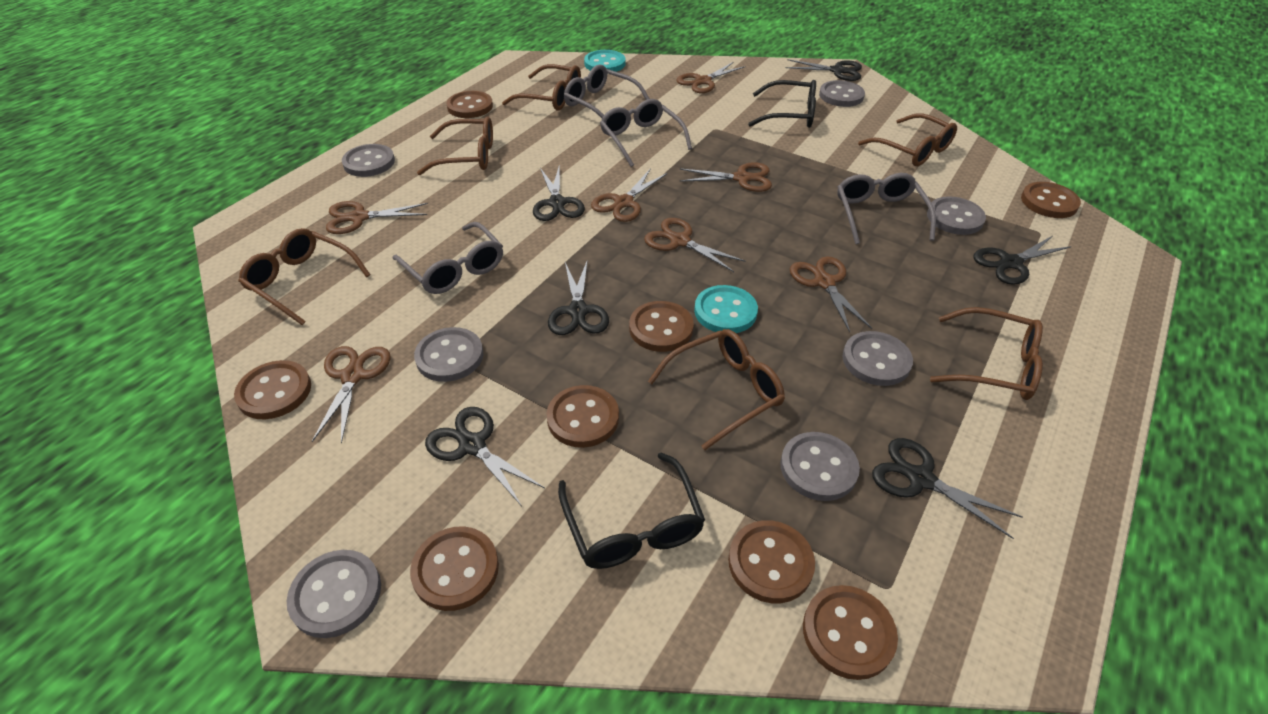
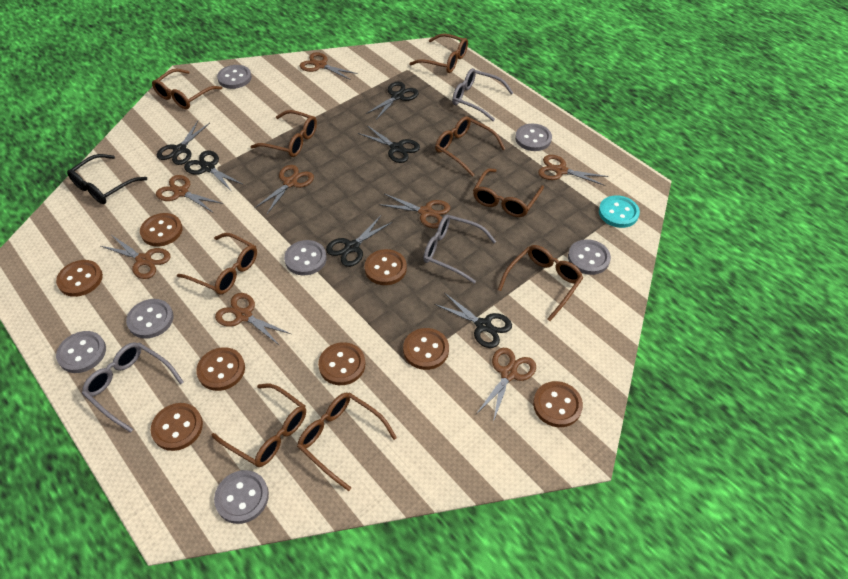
black glasses: 2 -> 1
brown glasses: 6 -> 9
brown scissors: 7 -> 8
grey glasses: 4 -> 3
turquoise button: 2 -> 1

